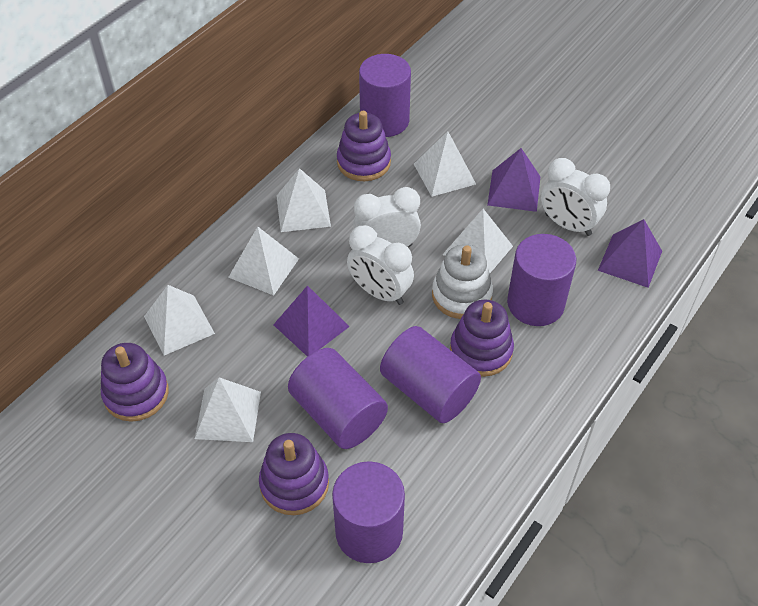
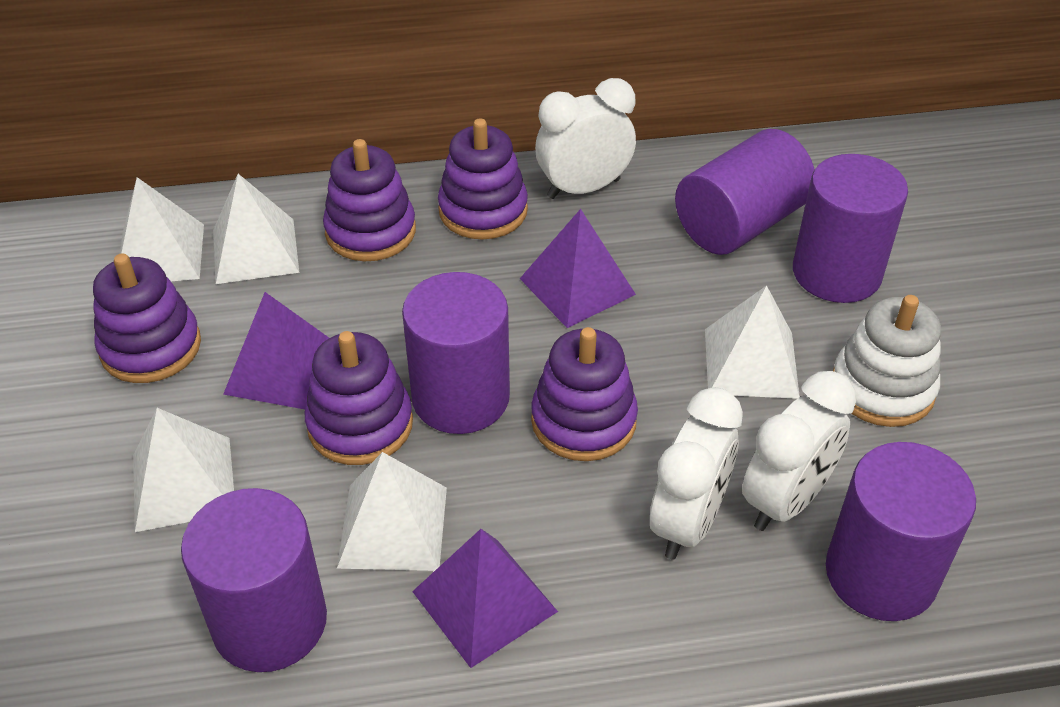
purple stacking toy: 4 -> 5
white pyramid: 6 -> 5

